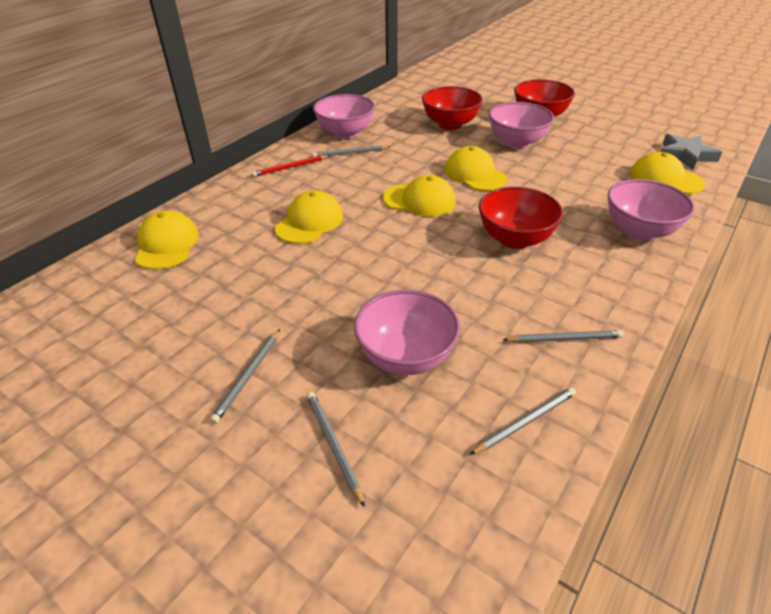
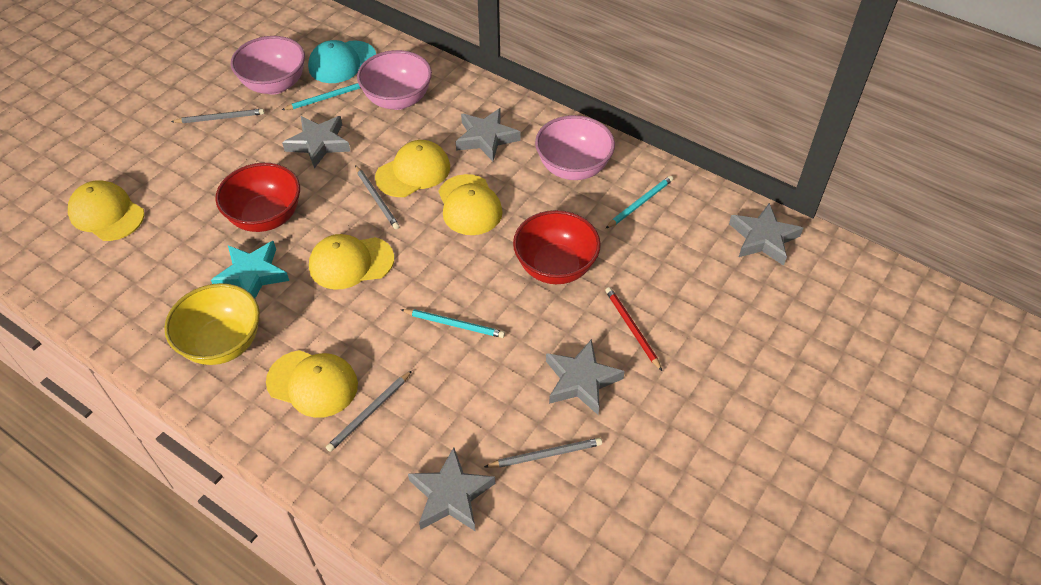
grey pencil: 5 -> 4
grey star: 1 -> 5
pink bowl: 4 -> 3
red bowl: 3 -> 2
turquoise cap: 0 -> 1
turquoise pencil: 0 -> 3
turquoise star: 0 -> 1
yellow bowl: 0 -> 1

